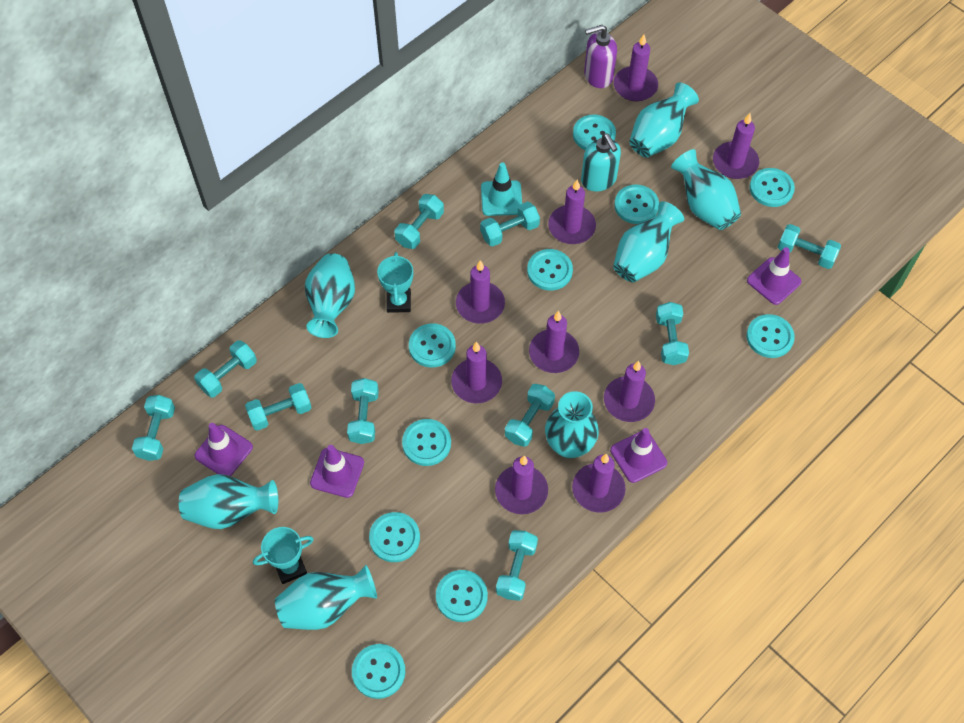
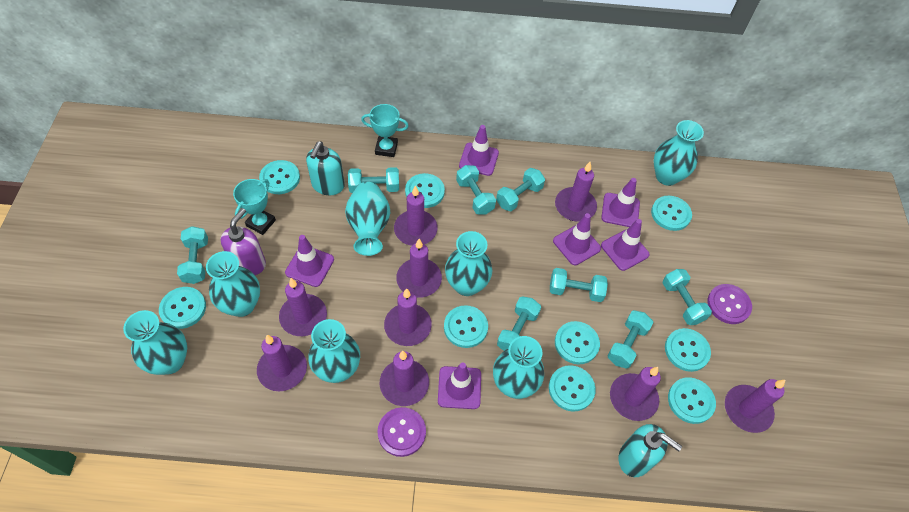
purple button: 0 -> 2
purple traffic cone: 4 -> 6
turquoise button: 10 -> 9
turquoise dumbbell: 10 -> 8
turquoise soap dispenser: 1 -> 2
turquoise traffic cone: 1 -> 0

